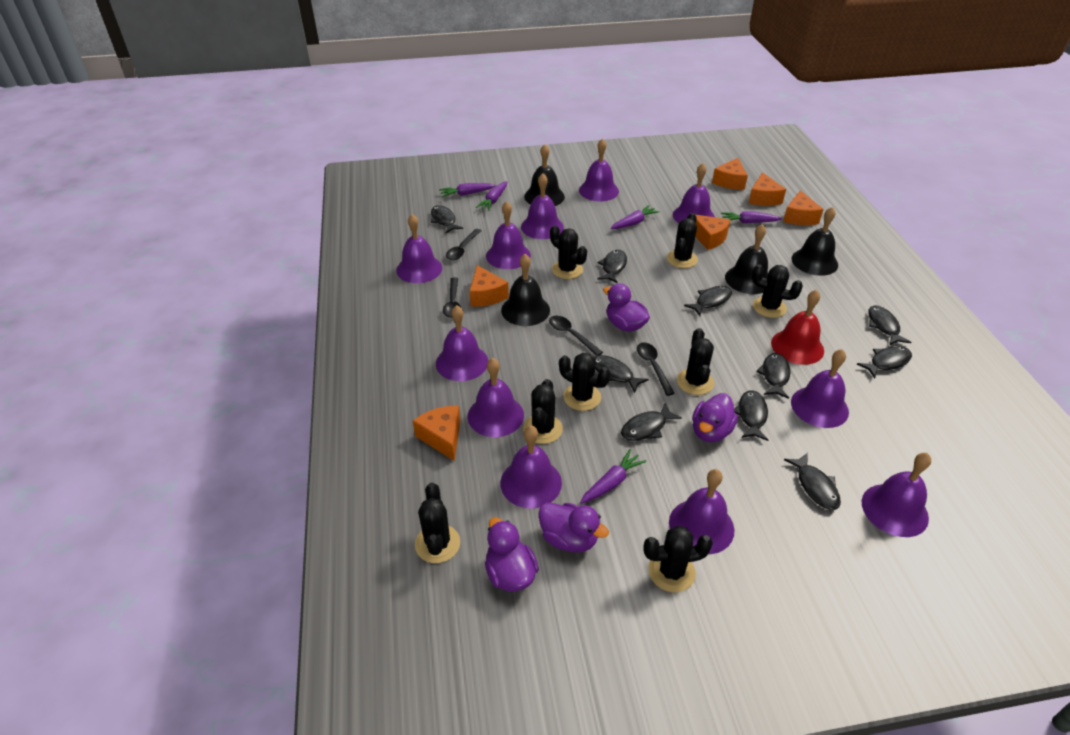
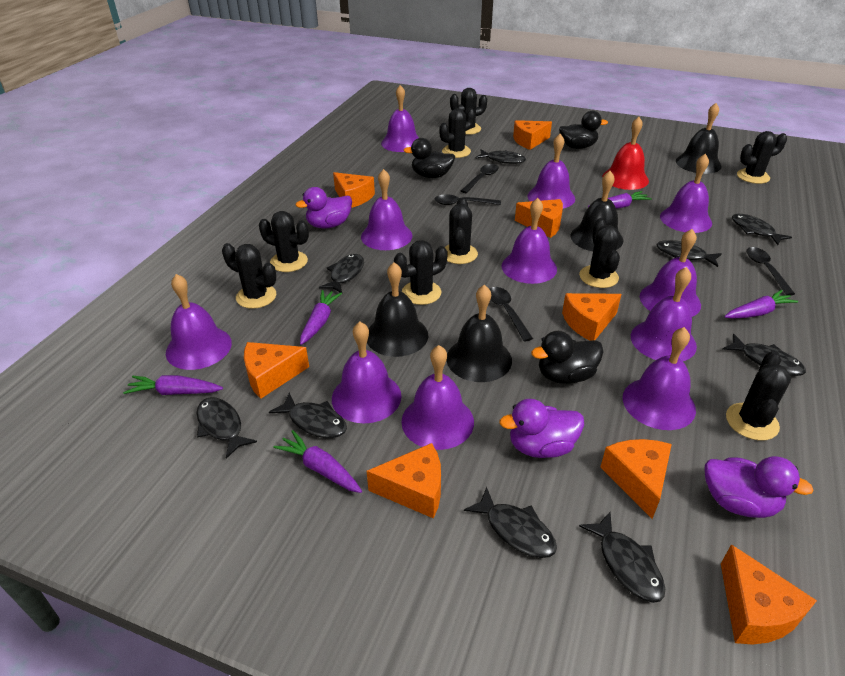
black cactus: 8 -> 9
black duck: 0 -> 3
black fish: 10 -> 9
orange cheese: 6 -> 8
purple duck: 4 -> 3

